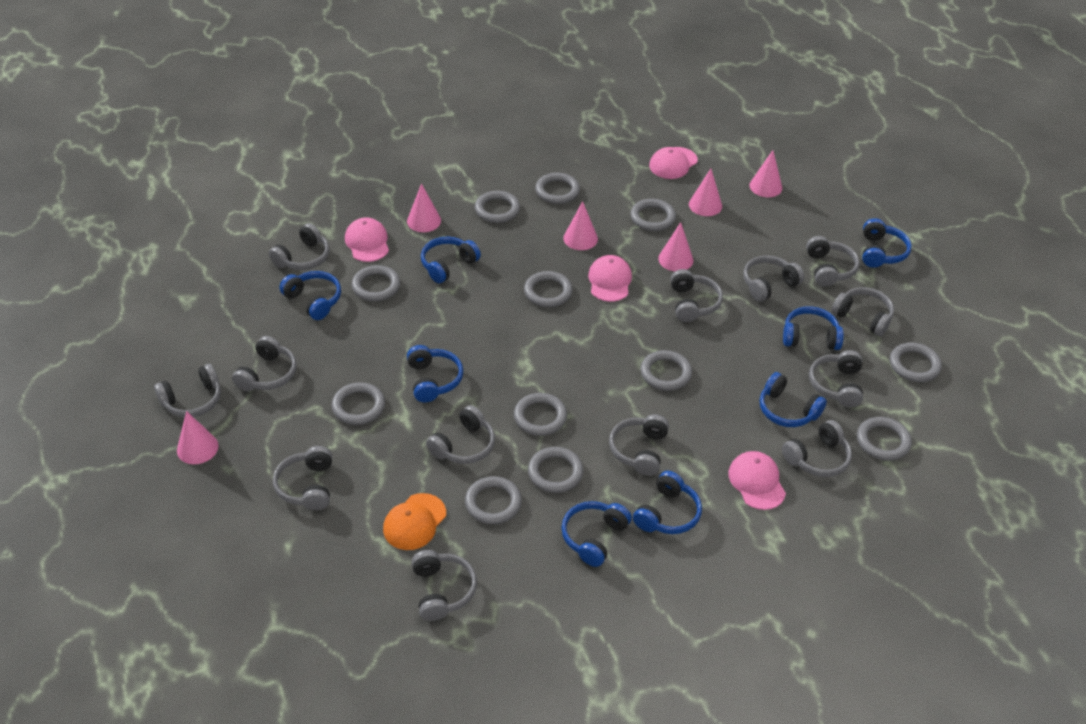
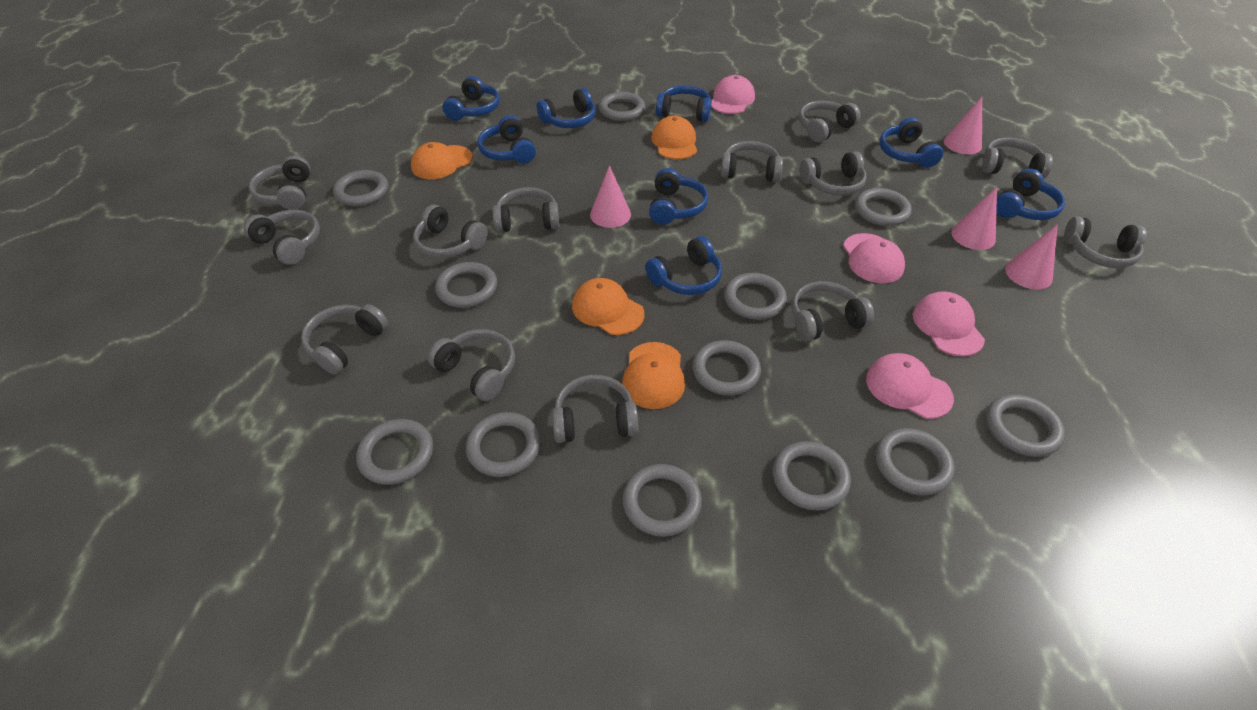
orange cap: 1 -> 4
pink cone: 6 -> 4

